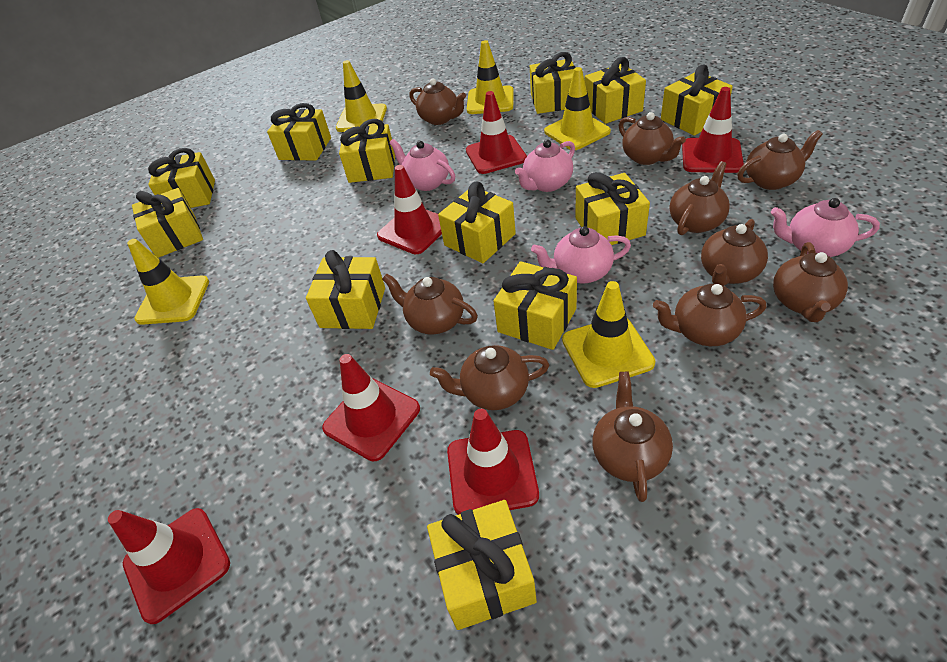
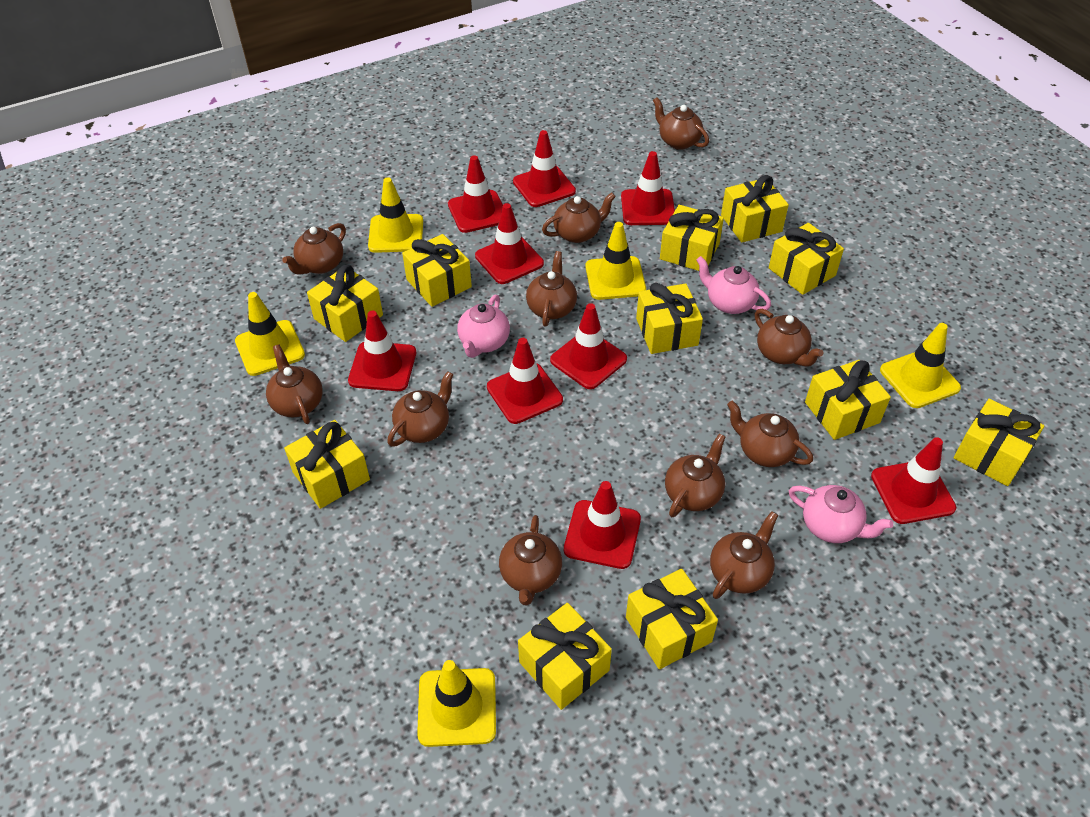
brown teapot: 10 -> 11
pink teapot: 4 -> 3
red traffic cone: 6 -> 9
yellow gift: 12 -> 11

